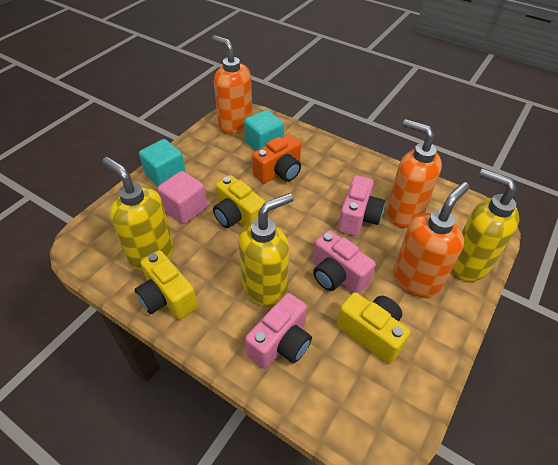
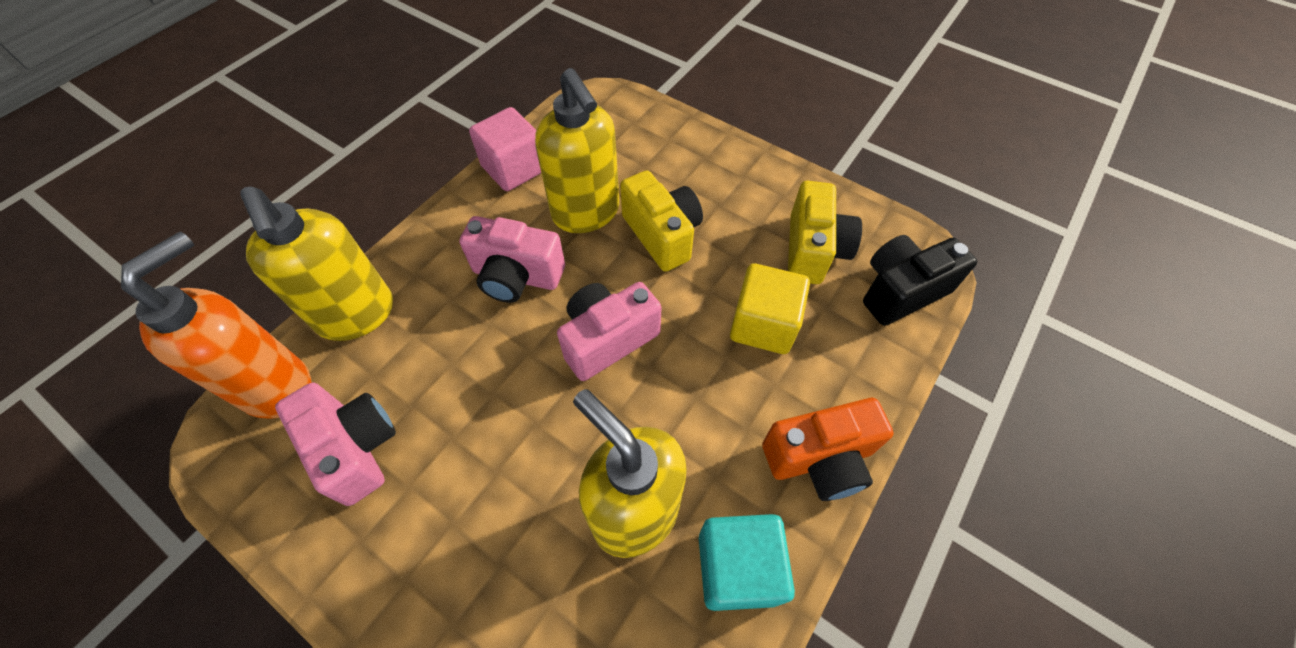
black camera: 0 -> 1
orange soap dispenser: 3 -> 1
turquoise cube: 2 -> 1
yellow camera: 3 -> 2
yellow cube: 0 -> 1

